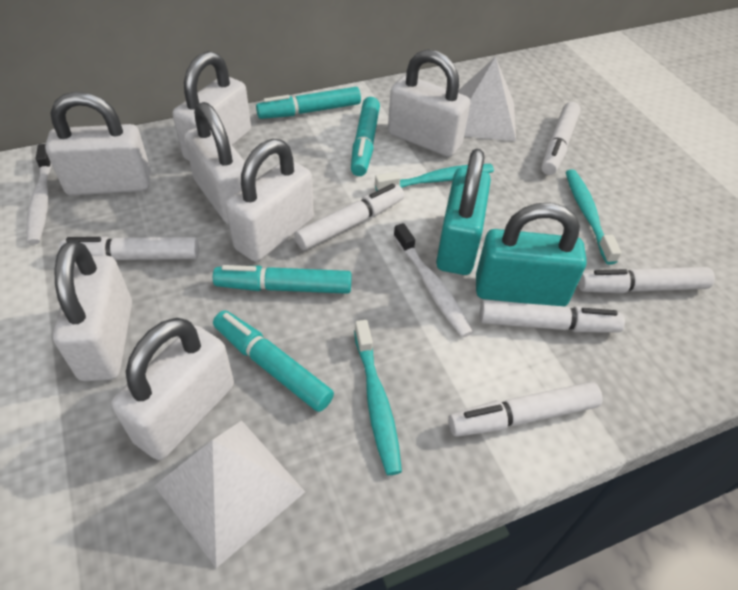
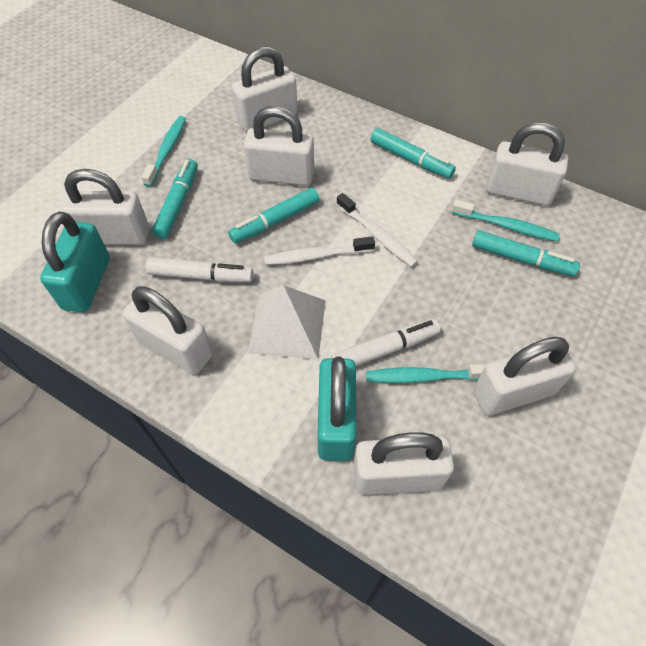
white marker: 6 -> 2
white pyramid: 2 -> 1

